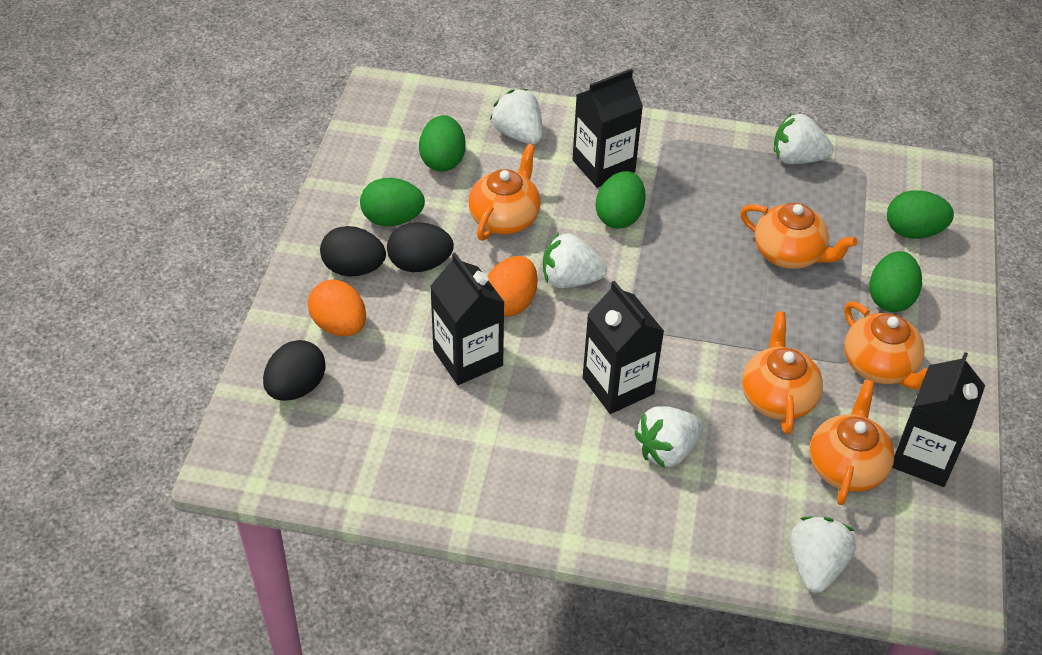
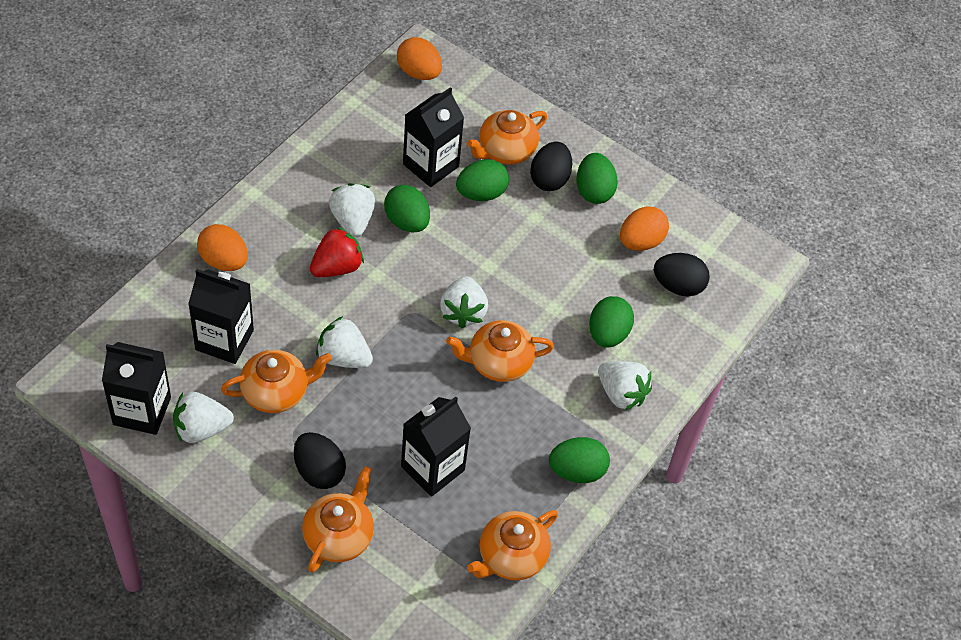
orange egg: 2 -> 3
red strawberry: 0 -> 1

